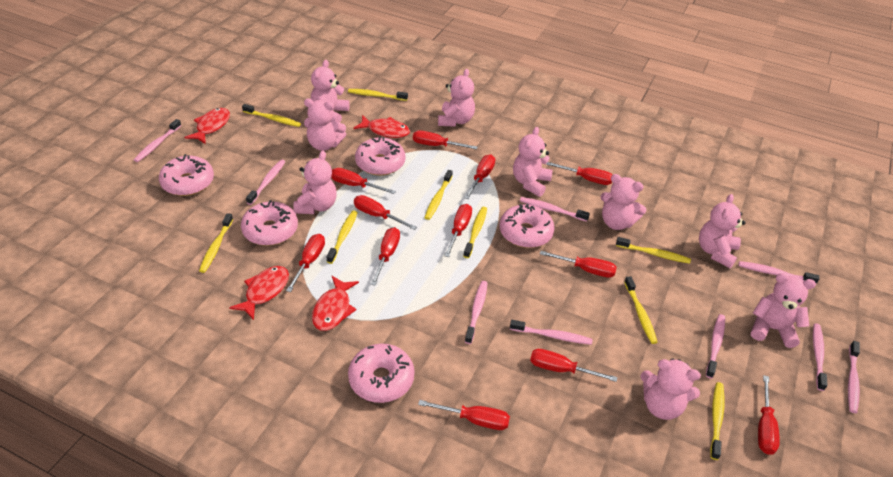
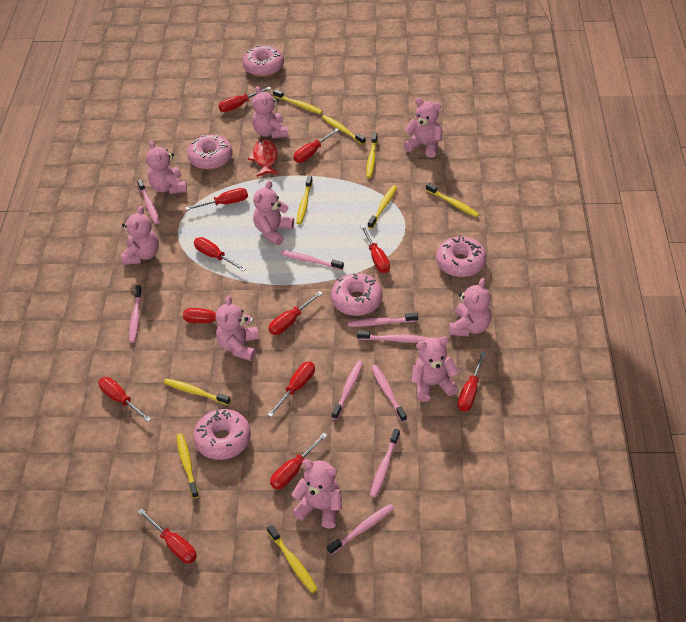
red fish: 4 -> 1

